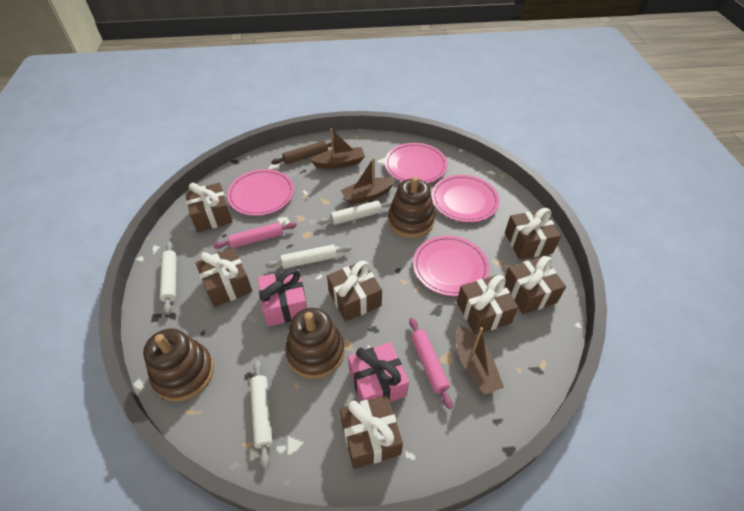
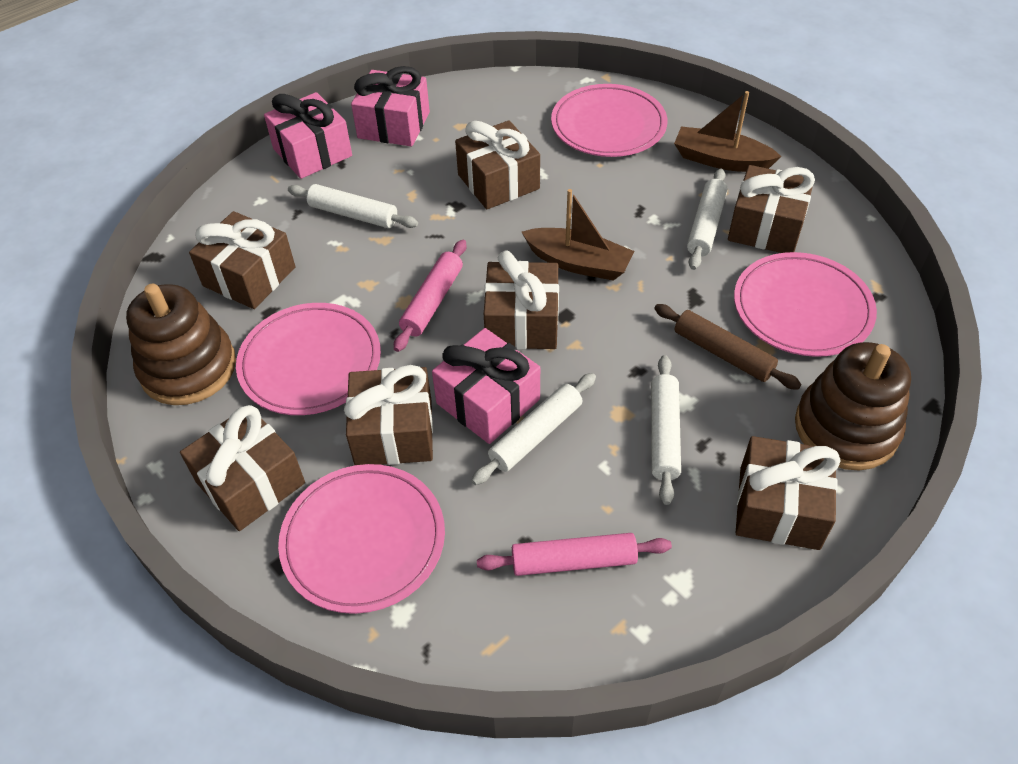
brown boat: 3 -> 2
brown stacking toy: 3 -> 2
pink gift: 2 -> 3

